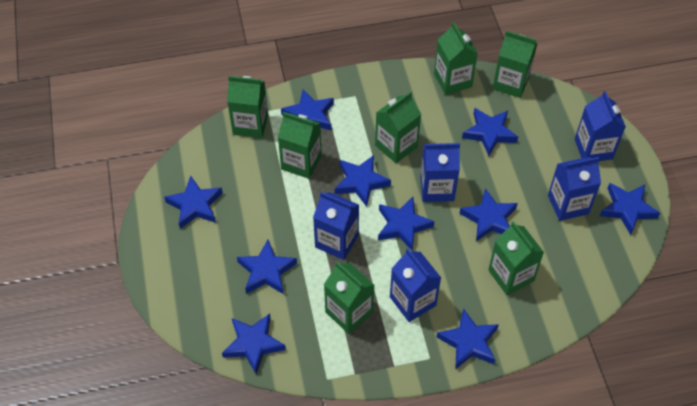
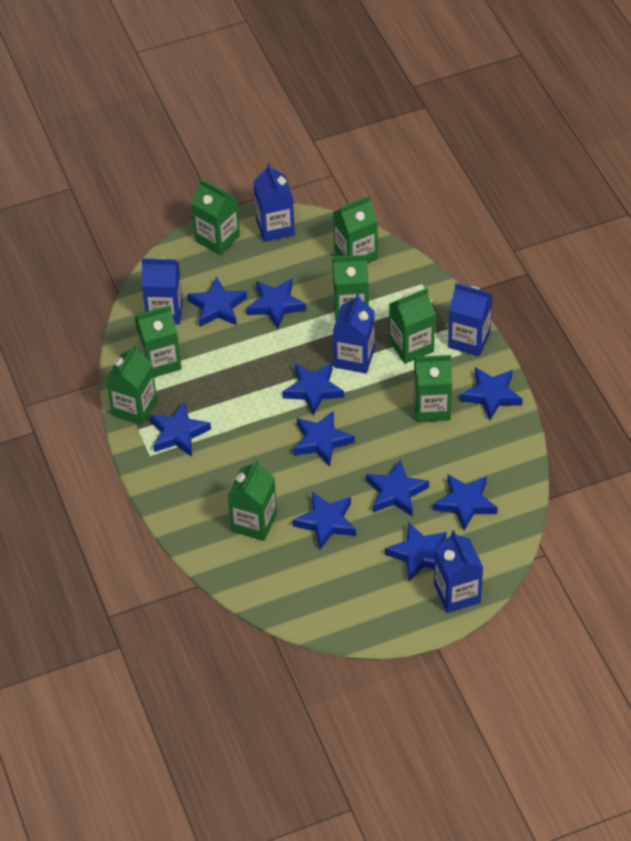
green carton: 7 -> 8

